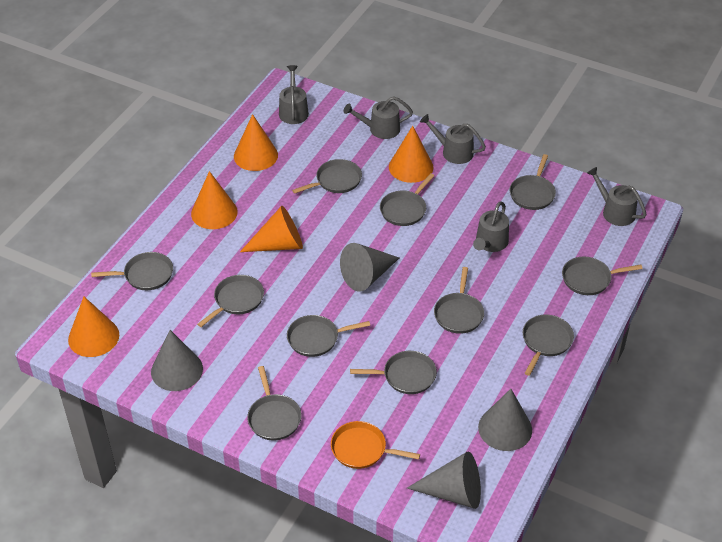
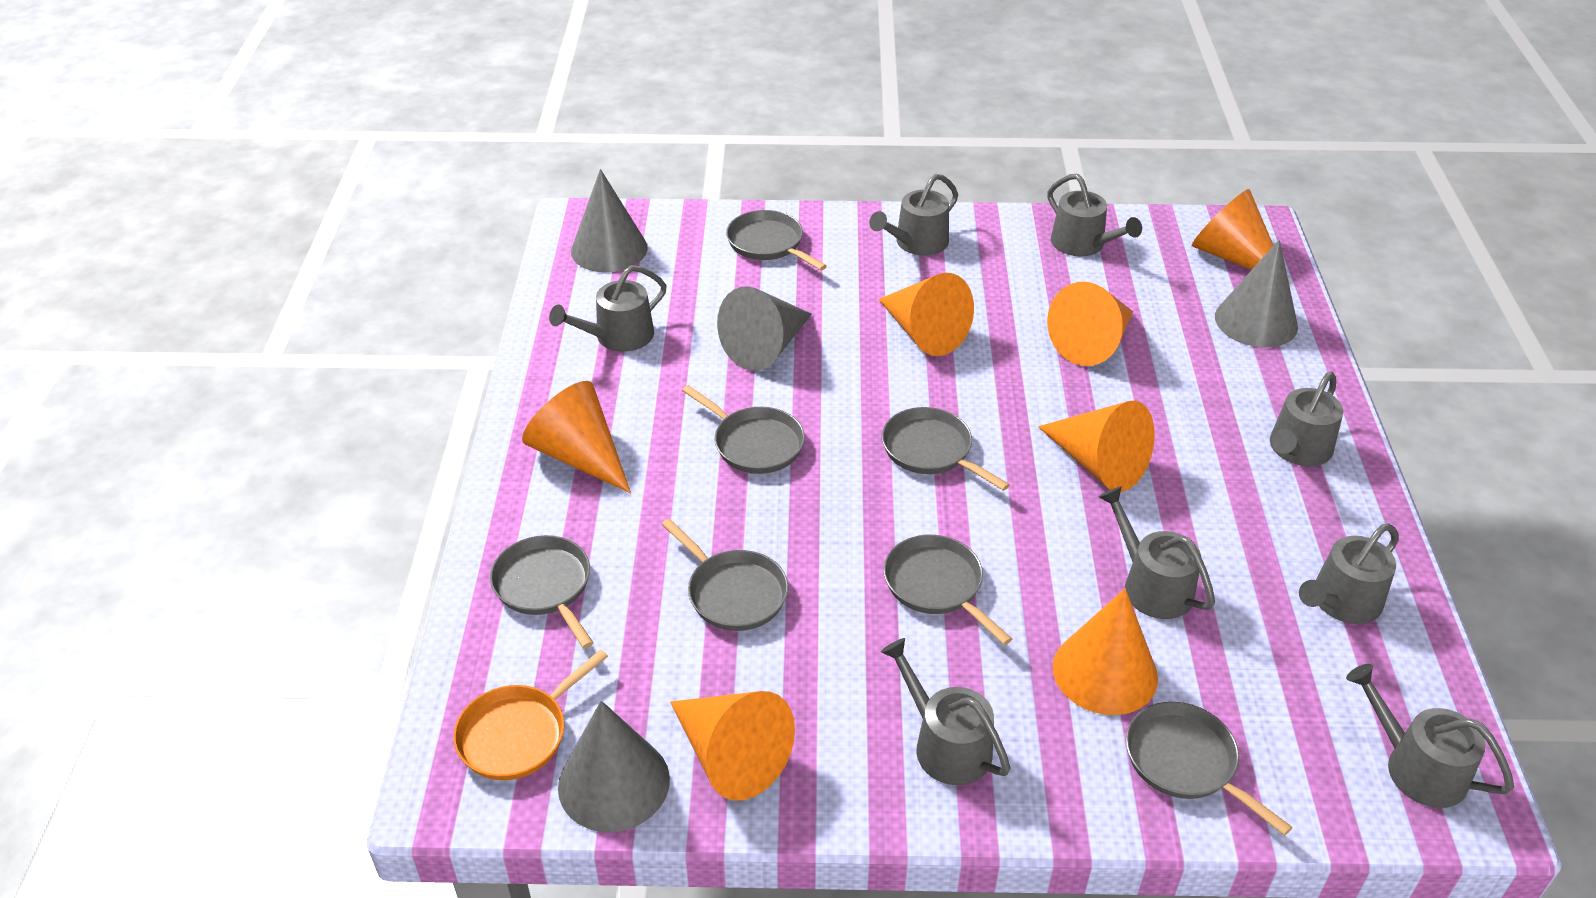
grey pan: 11 -> 7
grey watering can: 5 -> 8
orange cone: 5 -> 7

